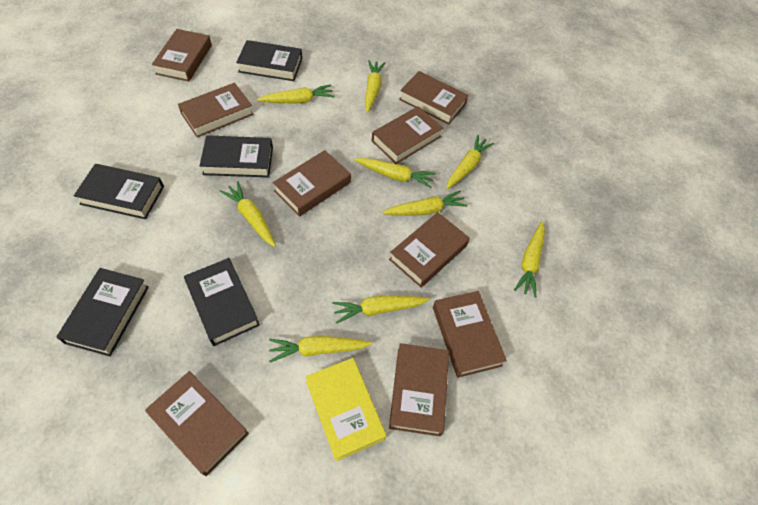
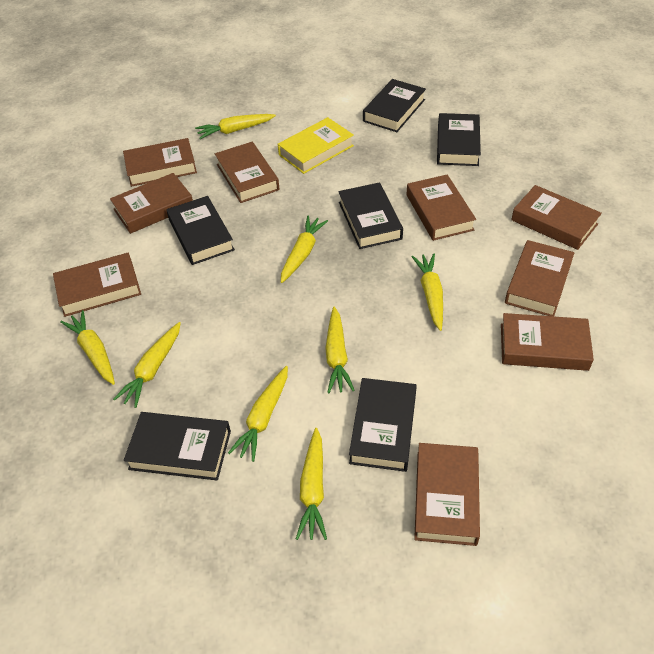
black book: 5 -> 6
yellow carrot: 9 -> 8

